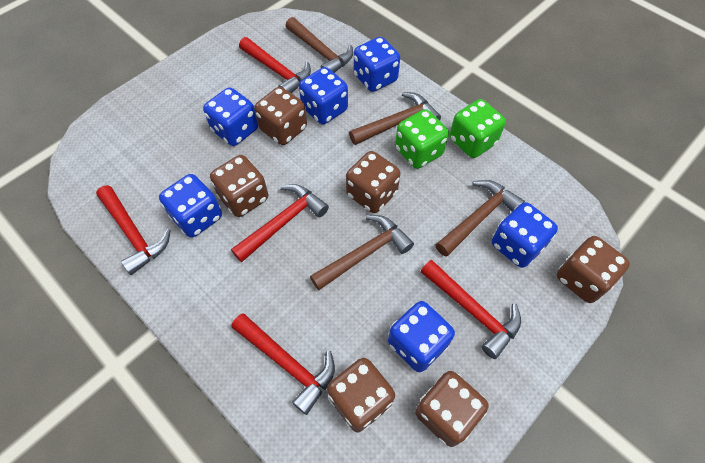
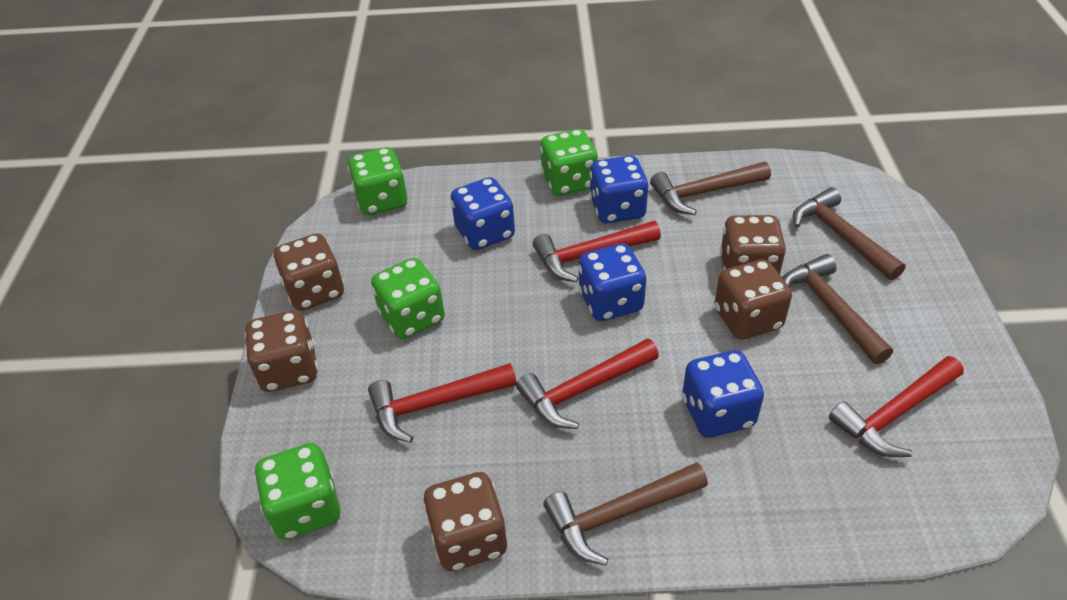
blue dice: 6 -> 4
brown dice: 6 -> 5
green dice: 2 -> 4
red hammer: 5 -> 4

